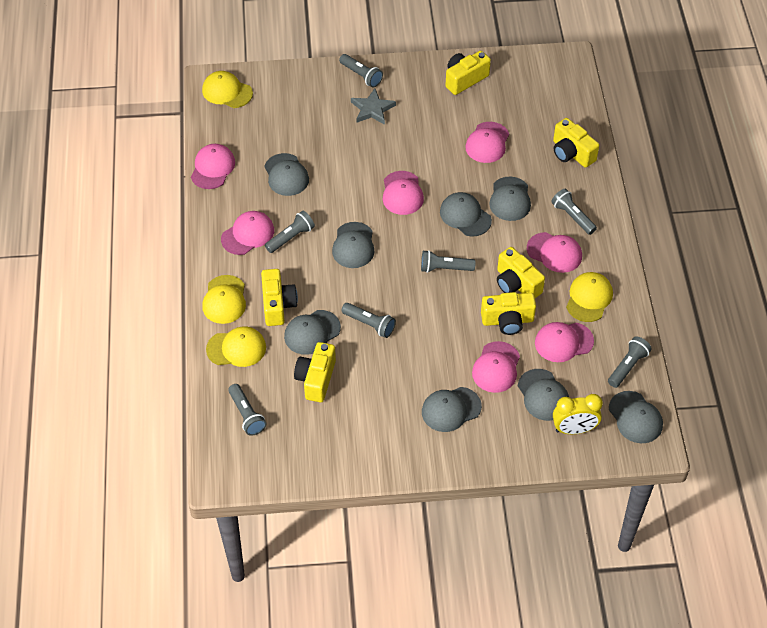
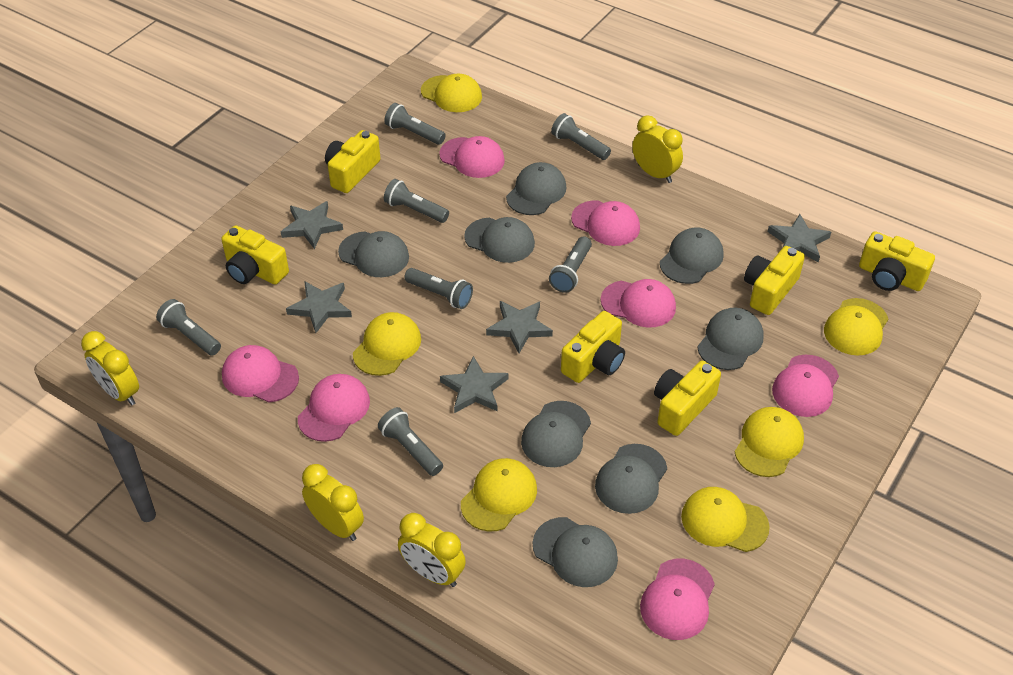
grey star: 1 -> 5
yellow cap: 4 -> 6
yellow clock: 1 -> 4

